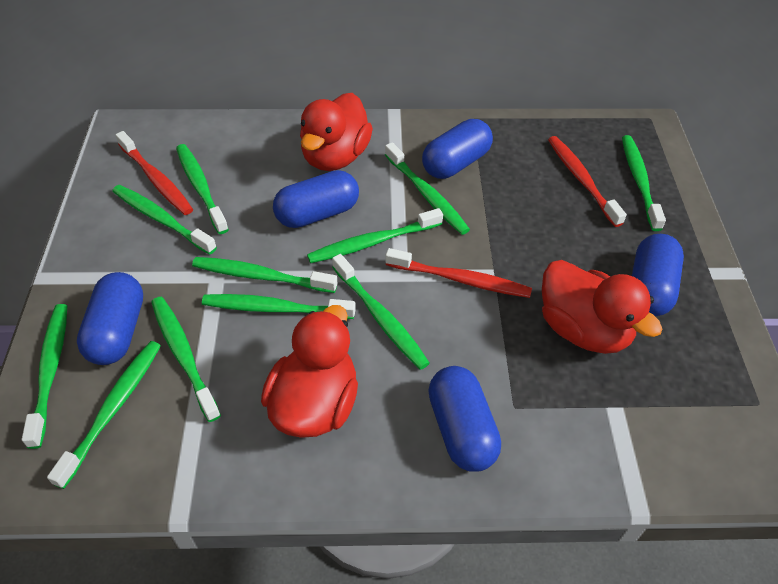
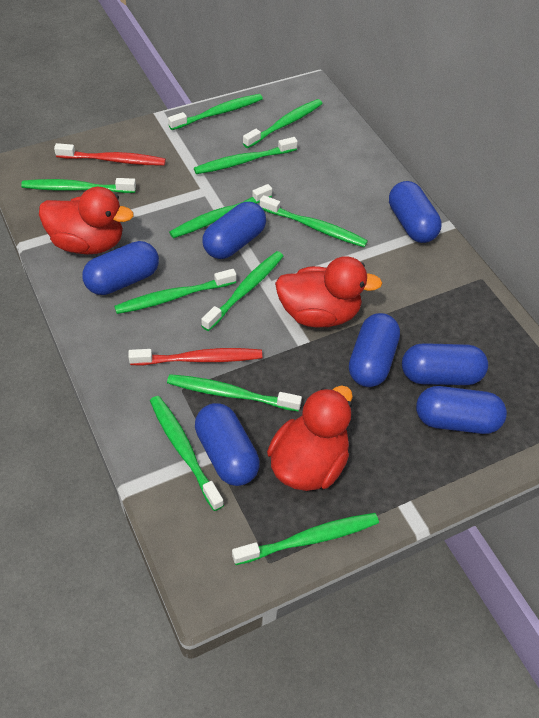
blue capsule: 5 -> 7
red toothbrush: 3 -> 2

